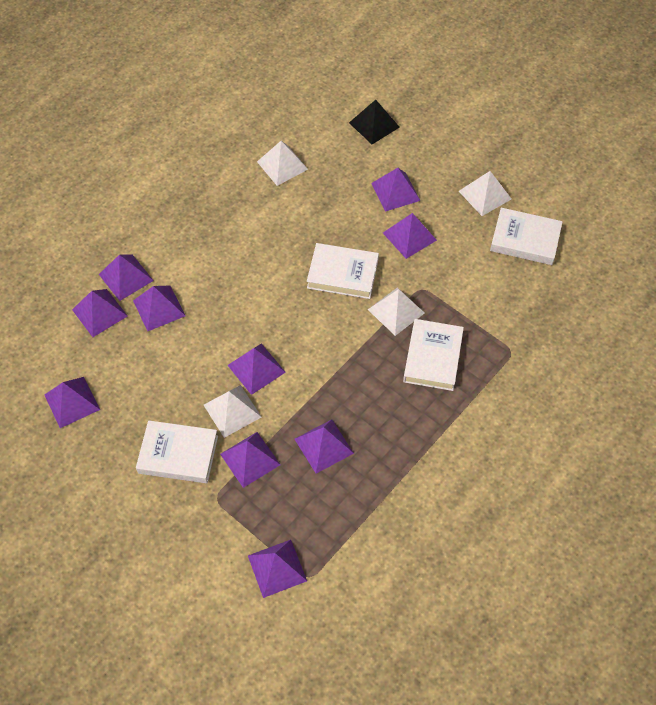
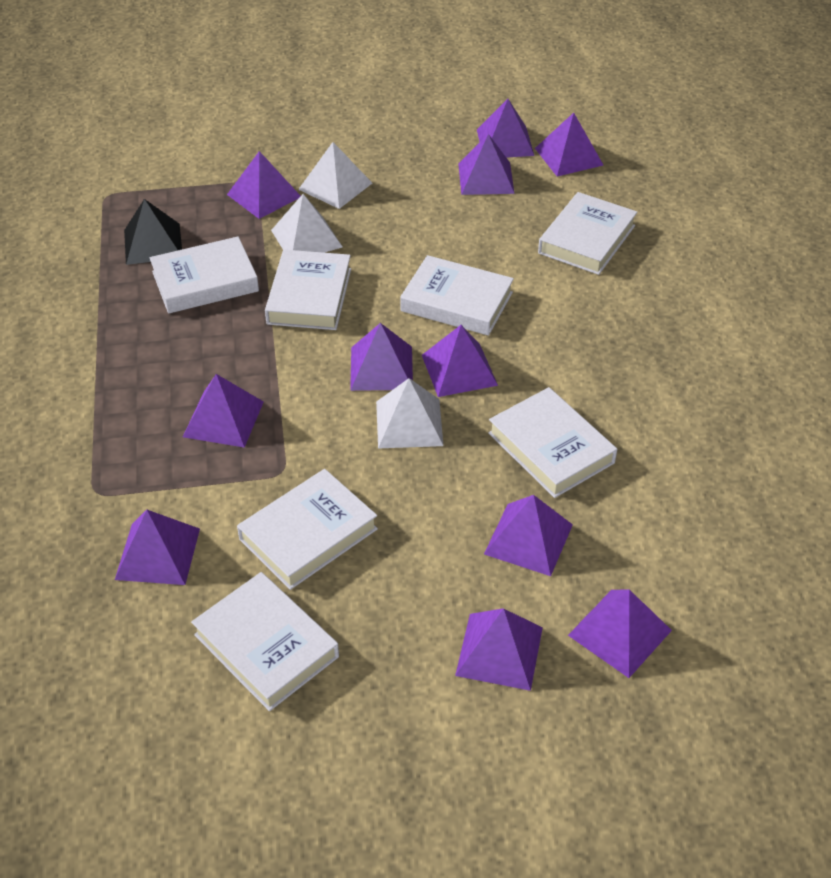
purple pyramid: 10 -> 11
white book: 4 -> 7
white pyramid: 4 -> 3

